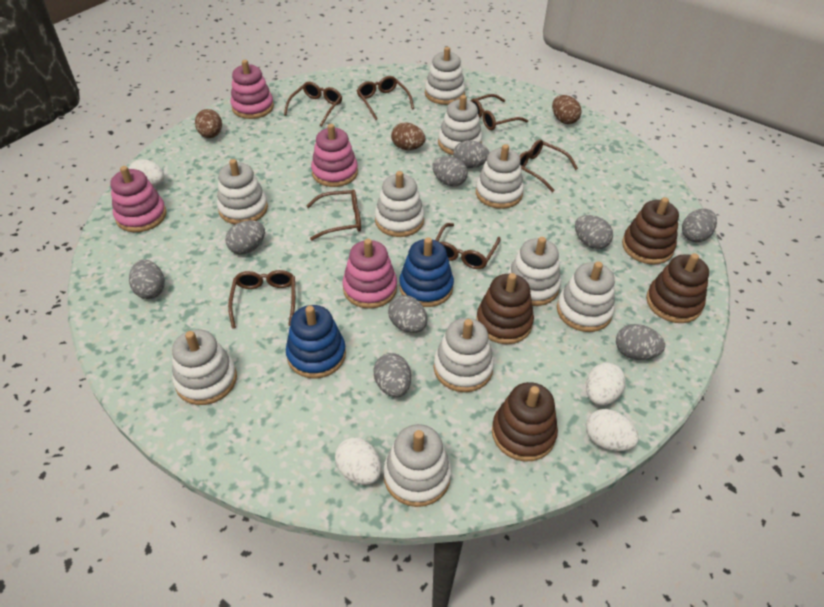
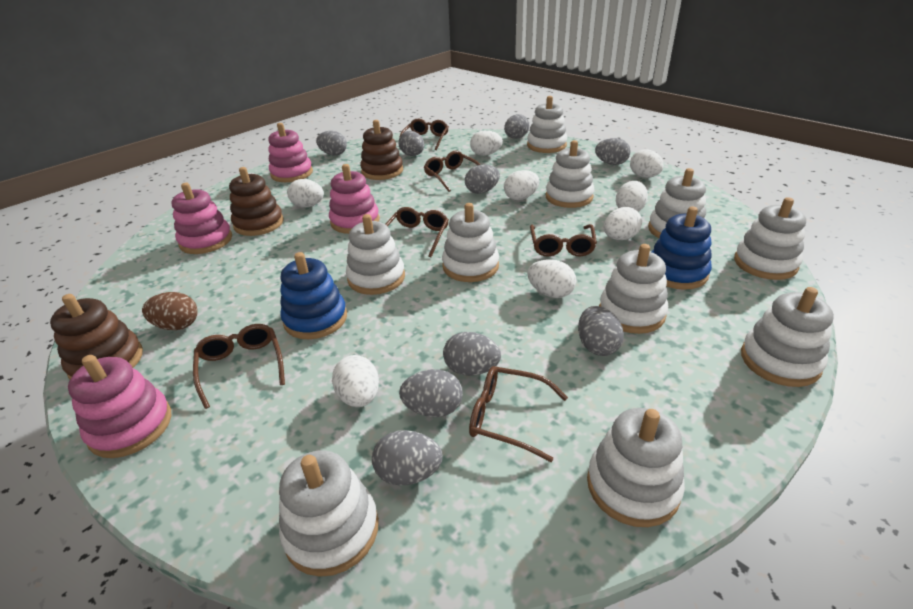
brown egg: 3 -> 1
brown glasses: 7 -> 6
brown stacking toy: 4 -> 3
white egg: 4 -> 8

